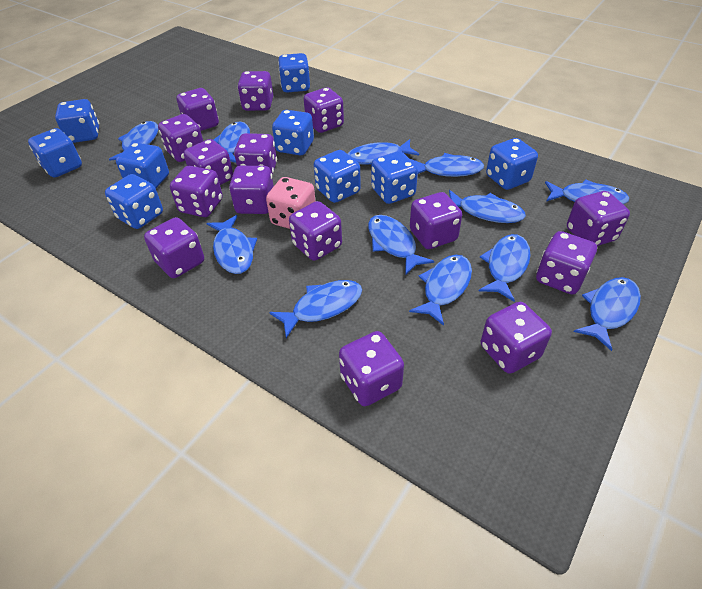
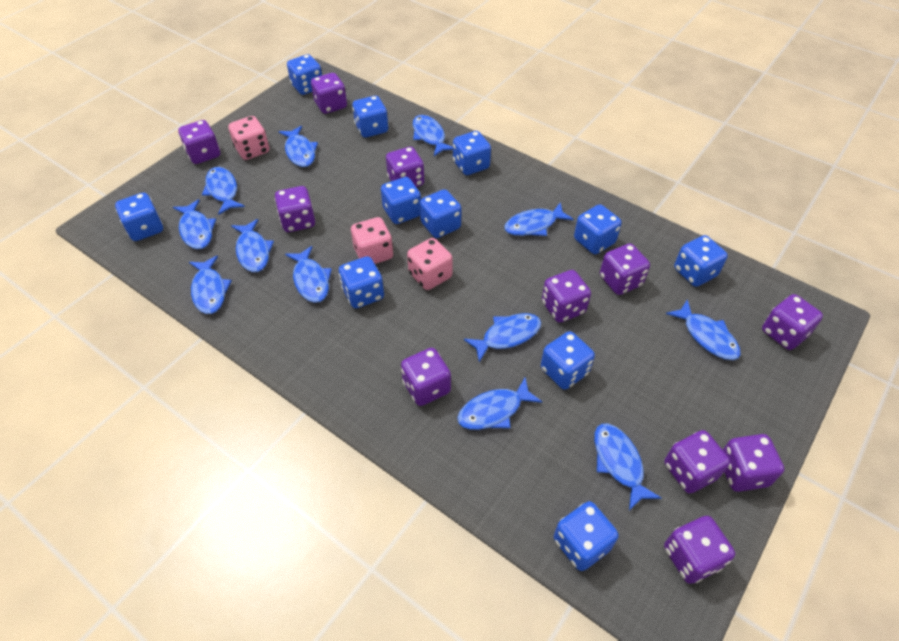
blue dice: 9 -> 11
pink dice: 1 -> 3
purple dice: 15 -> 11

